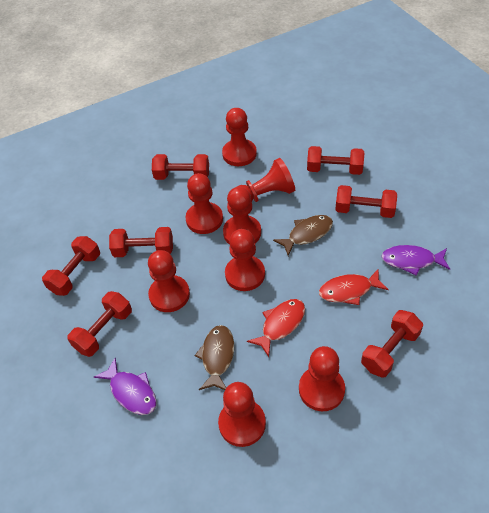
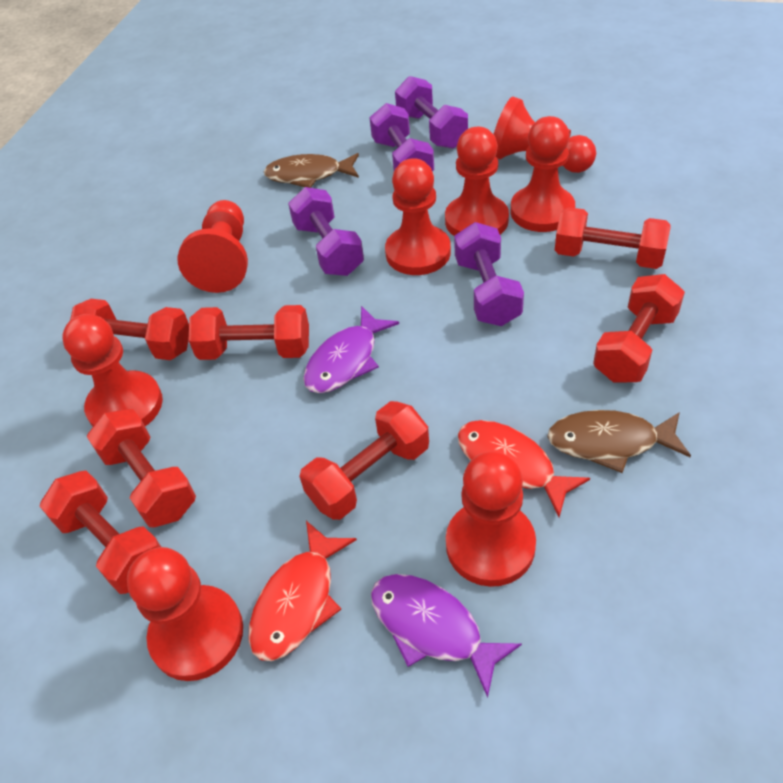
purple dumbbell: 0 -> 4

